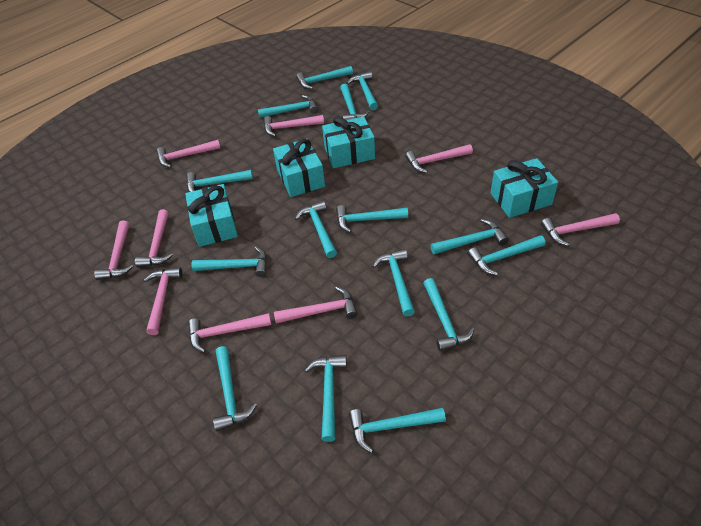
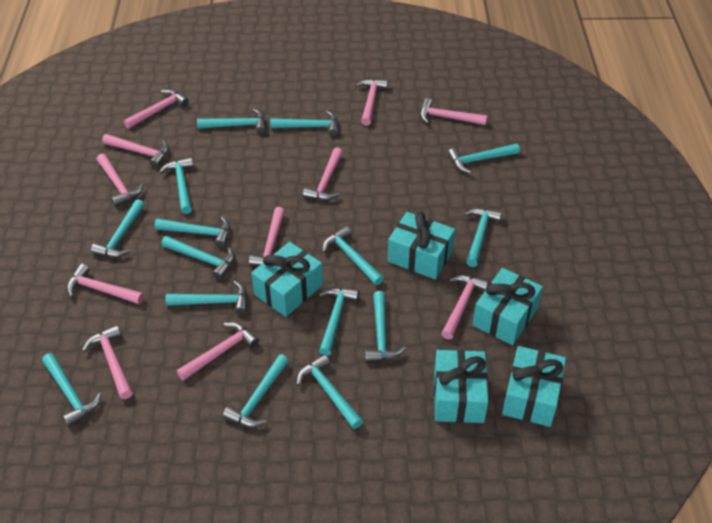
pink hammer: 9 -> 11
turquoise gift: 4 -> 5

